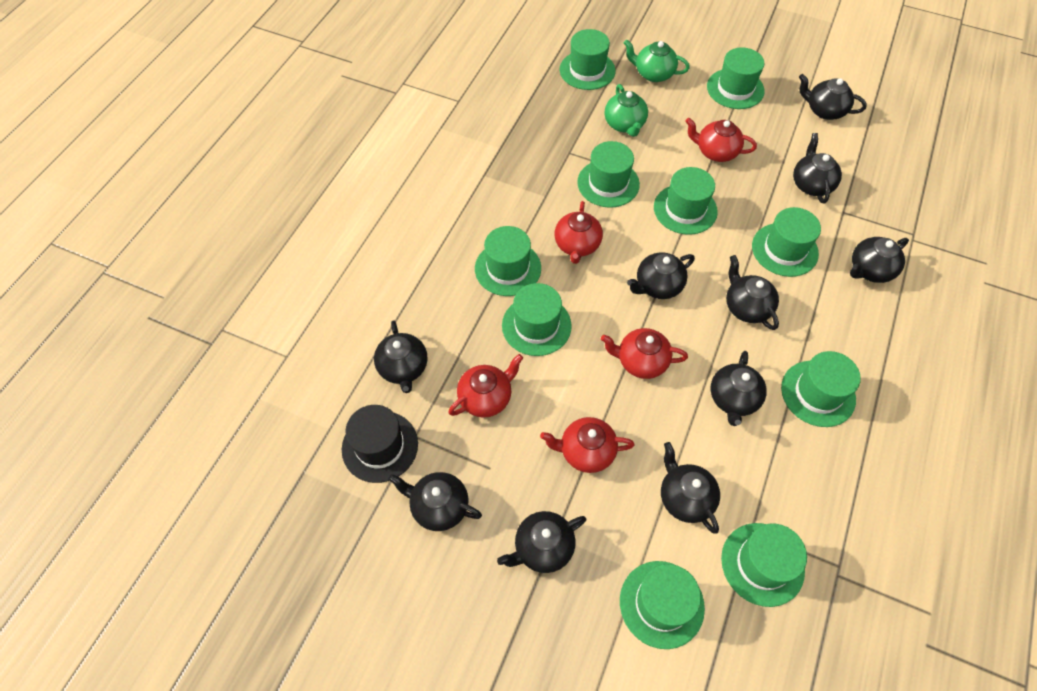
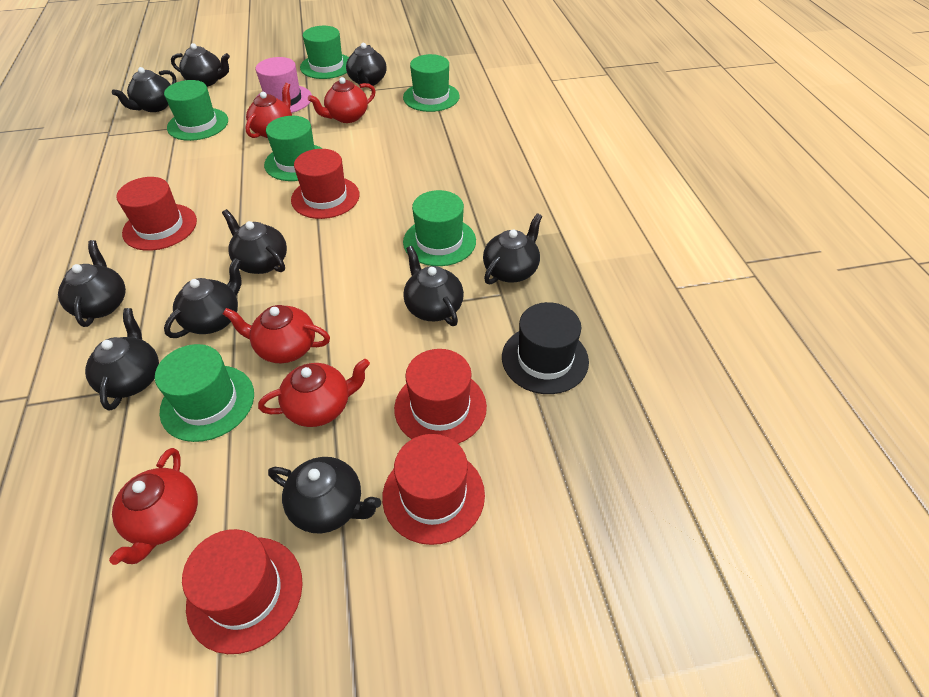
green hat: 10 -> 6
green teapot: 2 -> 0
pink hat: 0 -> 1
red hat: 0 -> 5

